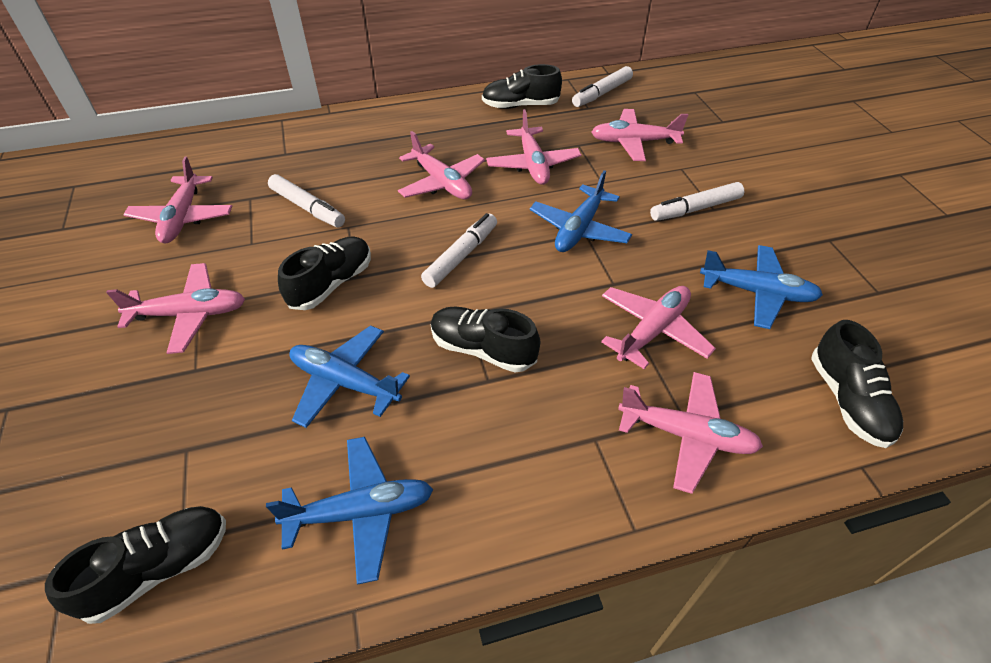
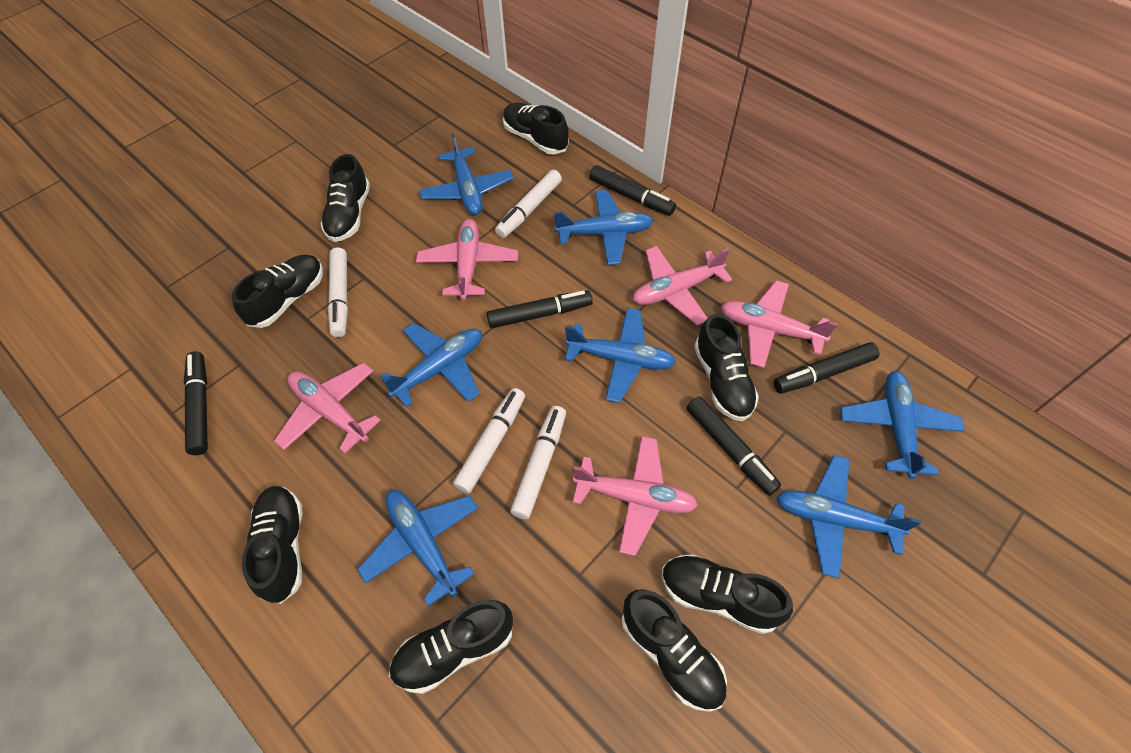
black marker: 0 -> 5
black shoe: 5 -> 8
blue plane: 4 -> 7
pink plane: 7 -> 5

